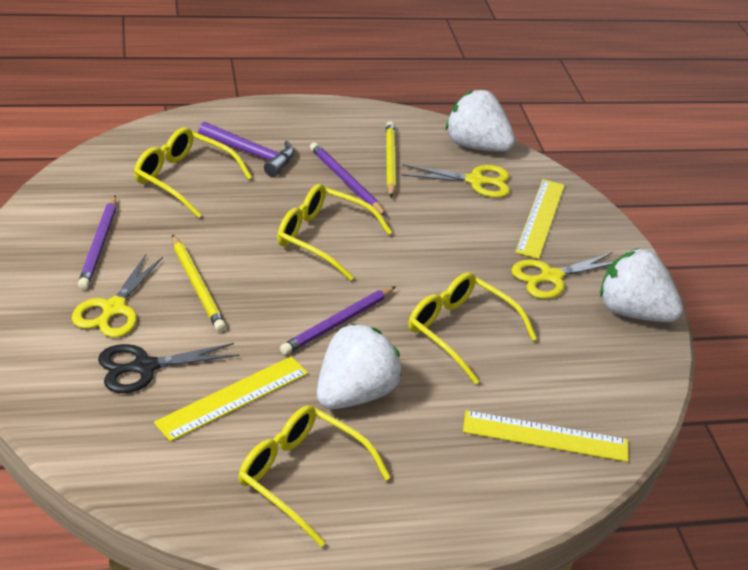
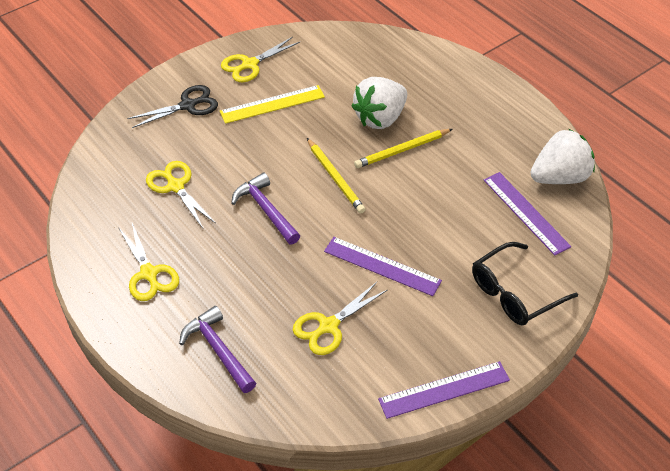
black glasses: 0 -> 1
purple hammer: 1 -> 2
purple pencil: 3 -> 0
purple ruler: 0 -> 3
white strawberry: 3 -> 2
yellow glasses: 4 -> 0
yellow ruler: 3 -> 1
yellow scissors: 3 -> 4

